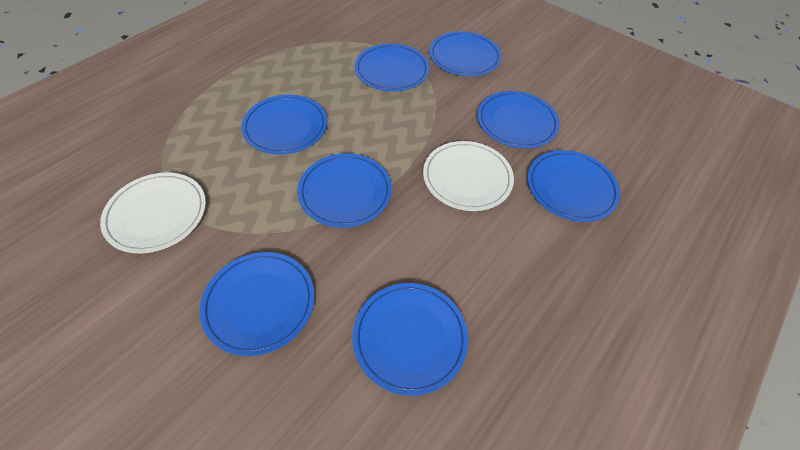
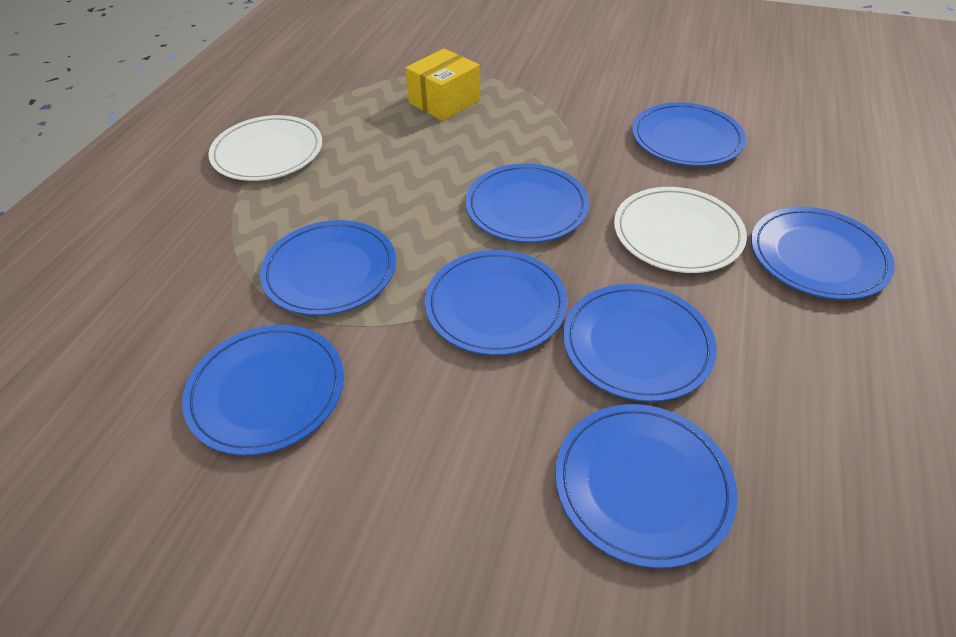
yellow box: 0 -> 1

